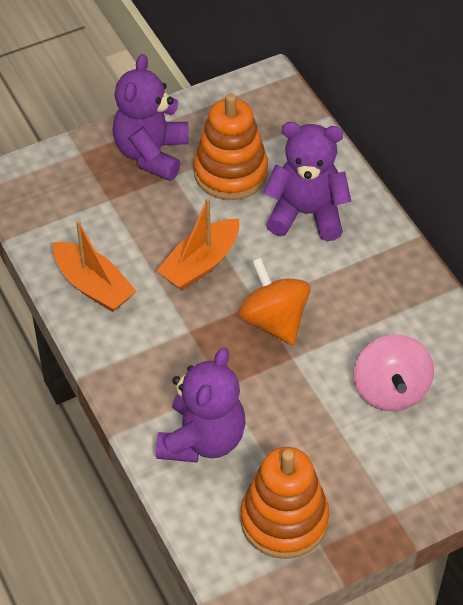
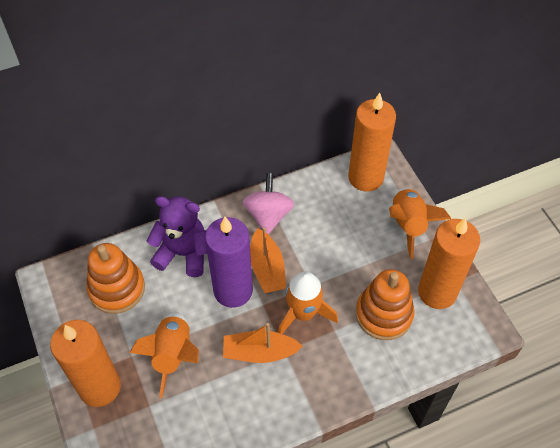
orange candle: 0 -> 3
orange rocket: 0 -> 3
orange spinning top: 1 -> 0
purple candle: 0 -> 1
purple teddy bear: 3 -> 1

